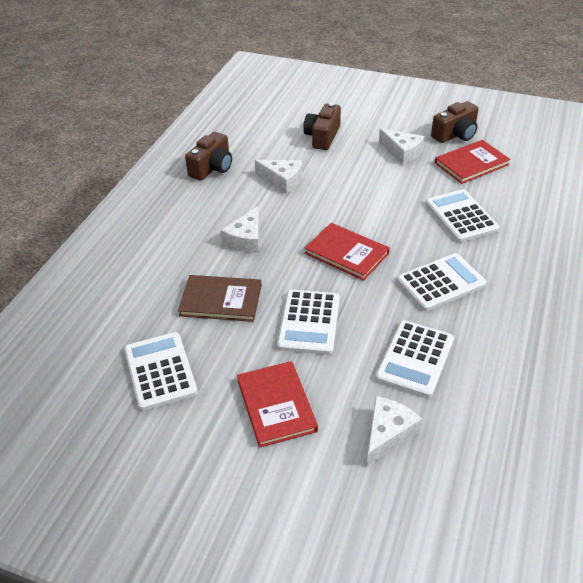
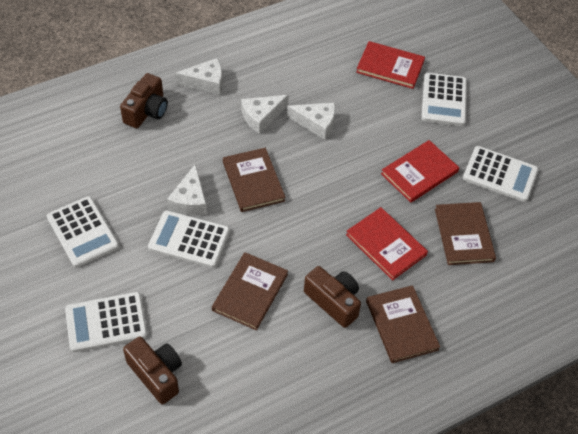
brown book: 1 -> 4

